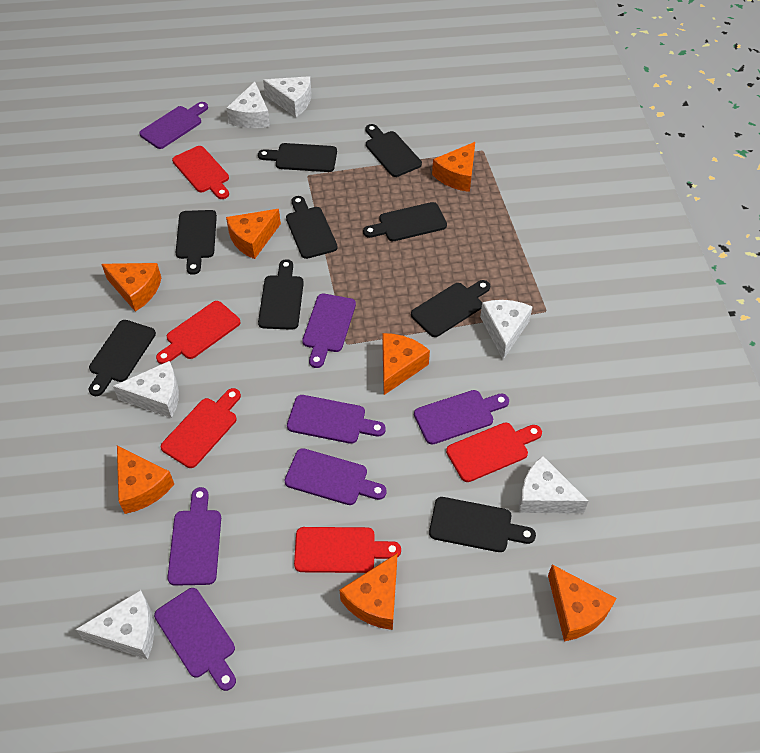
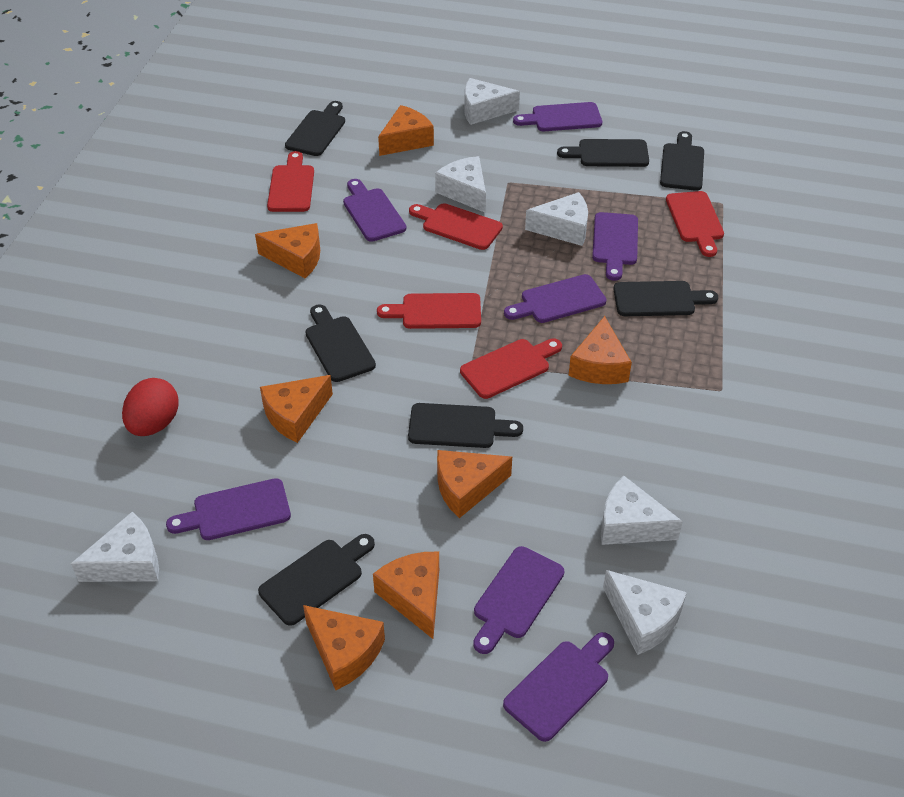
black cutting board: 9 -> 7
red egg: 0 -> 1

